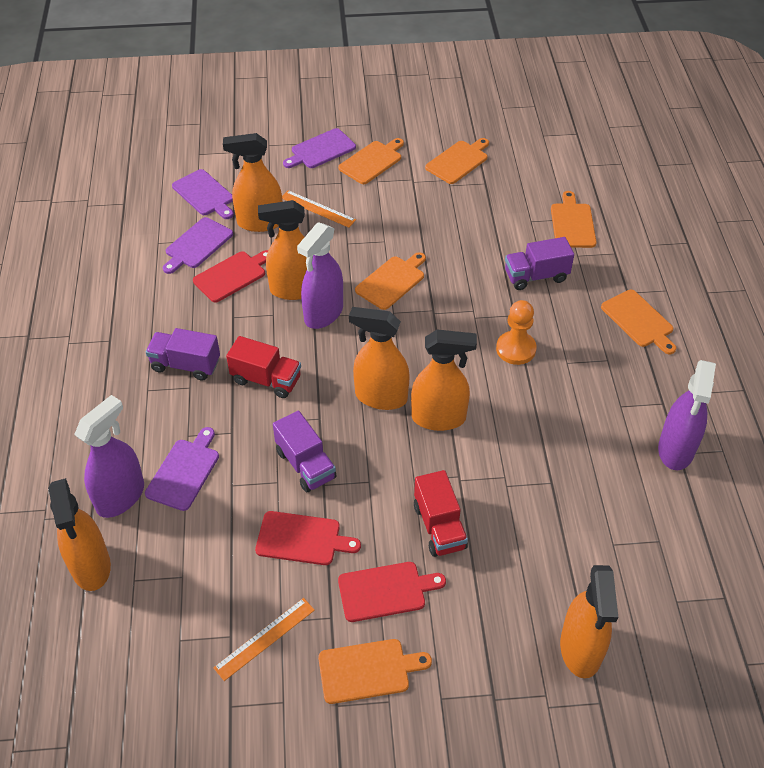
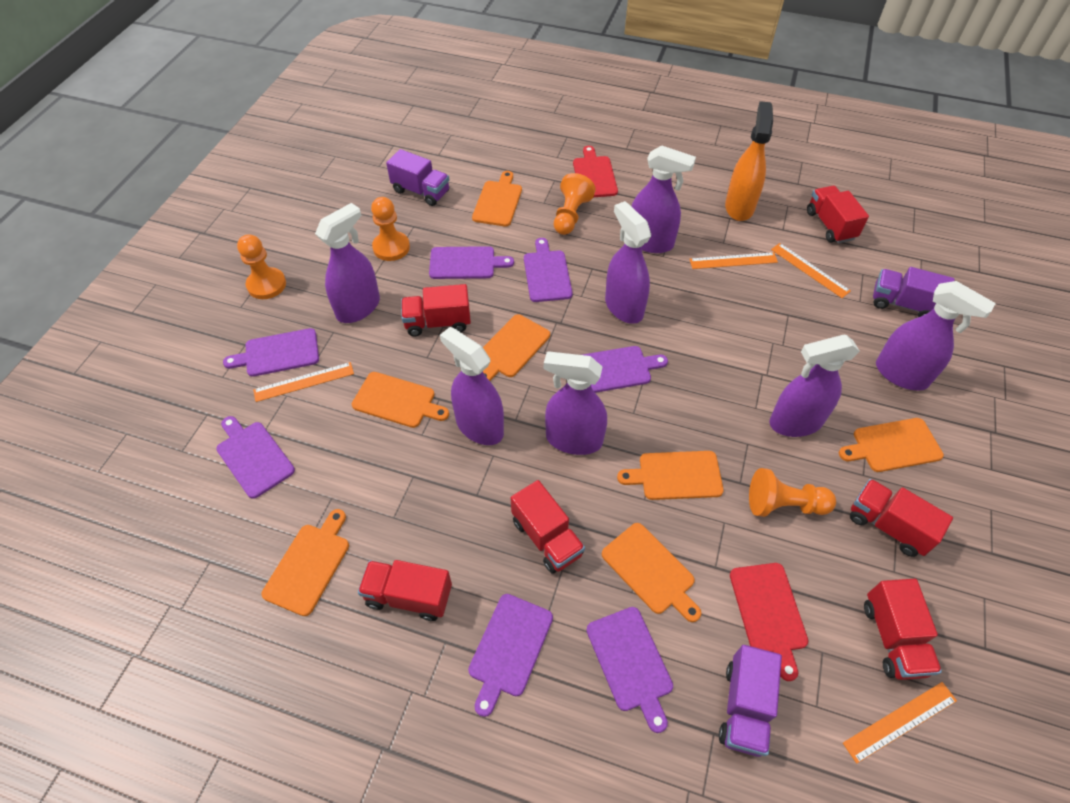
orange cutting board: 6 -> 7
orange pawn: 1 -> 4
orange ruler: 2 -> 4
orange spray bottle: 6 -> 1
purple cutting board: 4 -> 7
purple spray bottle: 3 -> 7
red cutting board: 3 -> 2
red truck: 2 -> 6

